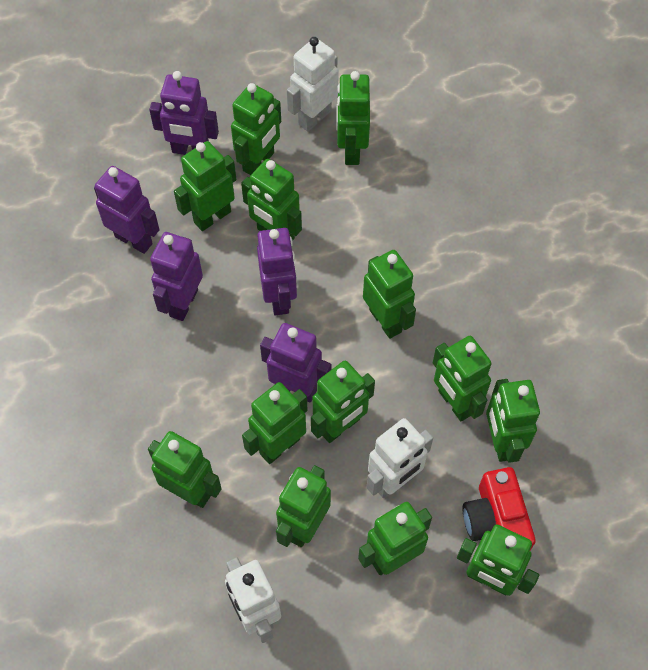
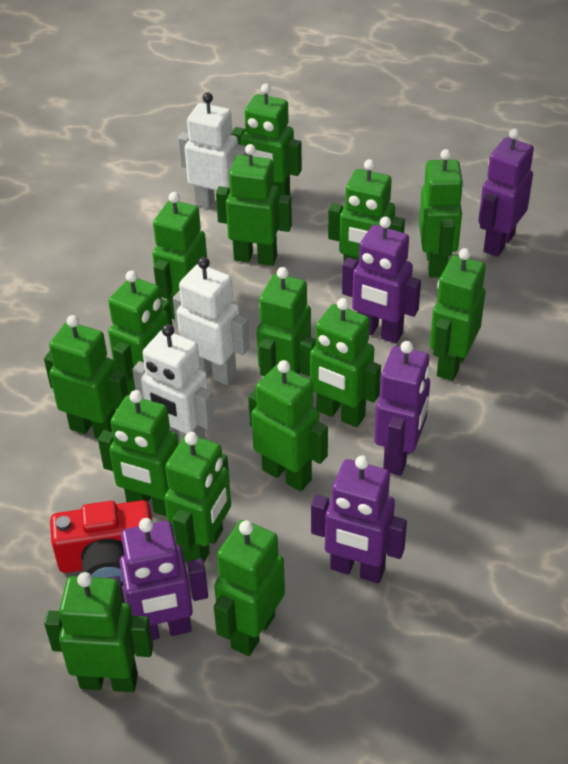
green robot: 13 -> 15

